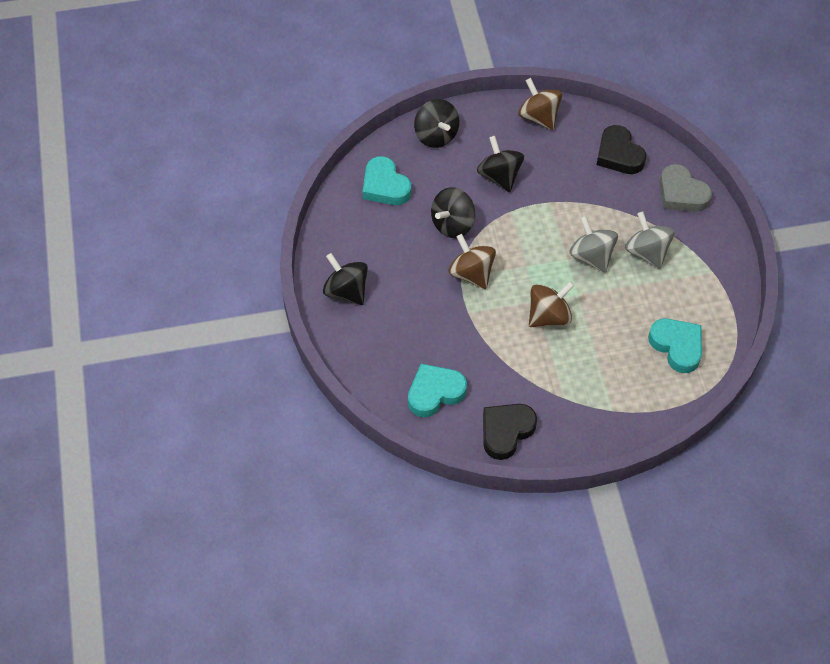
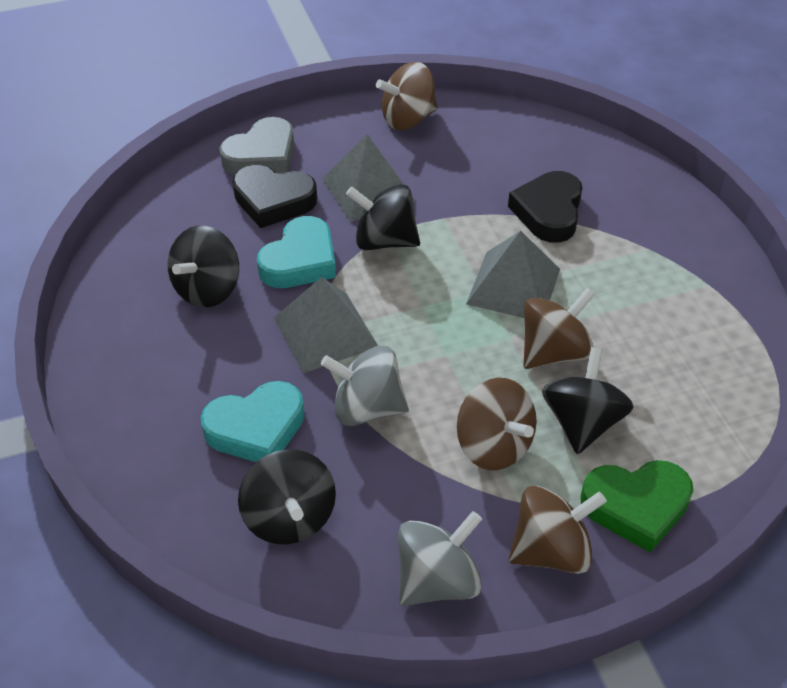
brown spinning top: 3 -> 4
green heart: 0 -> 1
grey pyramid: 0 -> 3
turquoise heart: 3 -> 2

